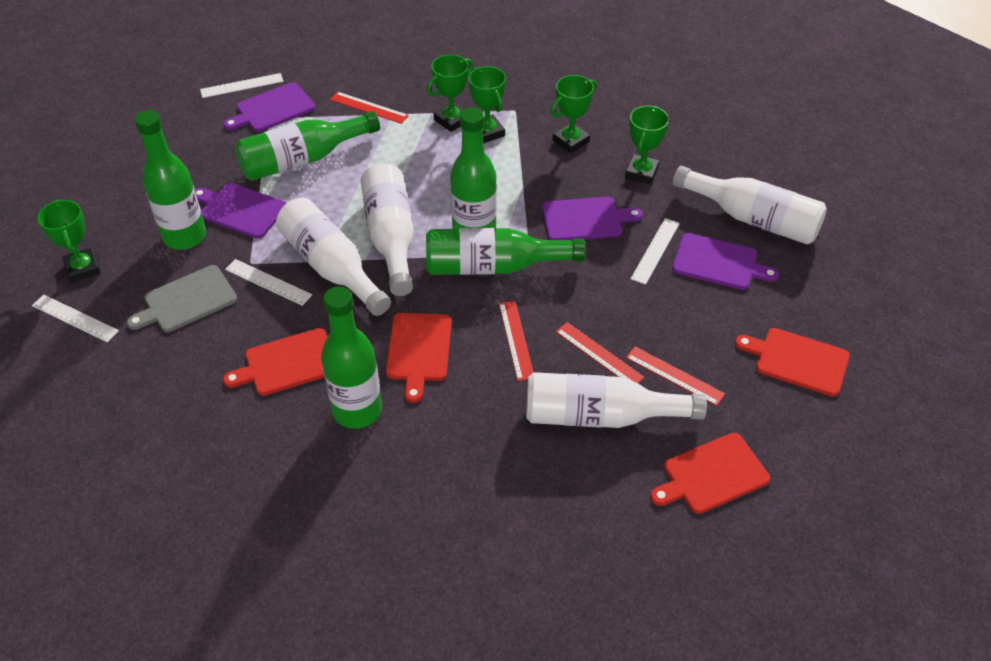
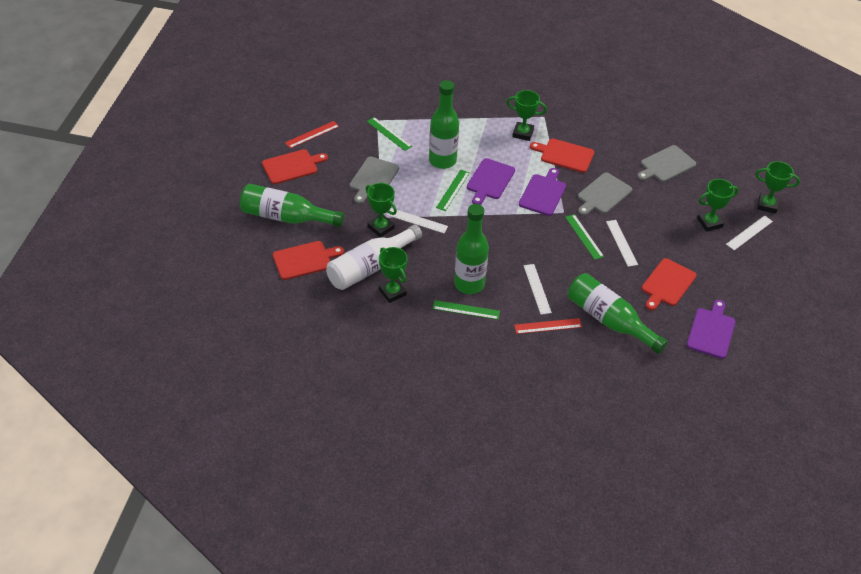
green bottle: 5 -> 4
green ruler: 0 -> 4
grey cutting board: 1 -> 3
purple cutting board: 4 -> 3
red ruler: 4 -> 2
white bottle: 4 -> 1

